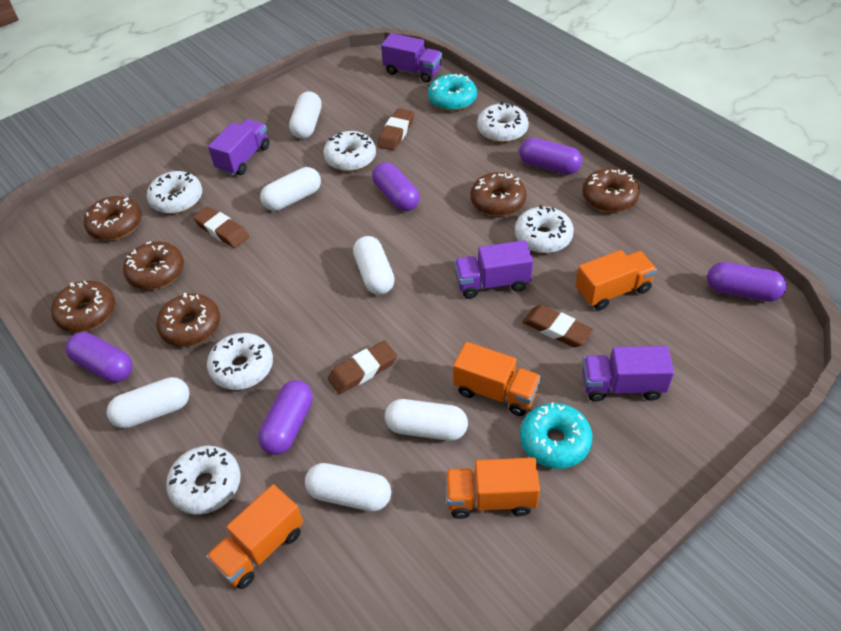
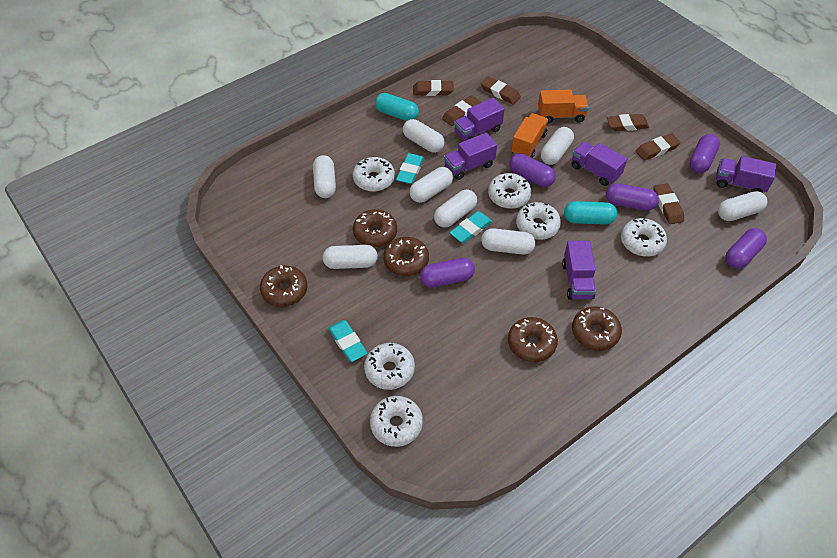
brown donut: 6 -> 5
brown eraser: 4 -> 6
orange truck: 4 -> 2
purple truck: 4 -> 5
turquoise capsule: 0 -> 2
turquoise donut: 2 -> 0
turquoise eraser: 0 -> 3
white capsule: 6 -> 8

